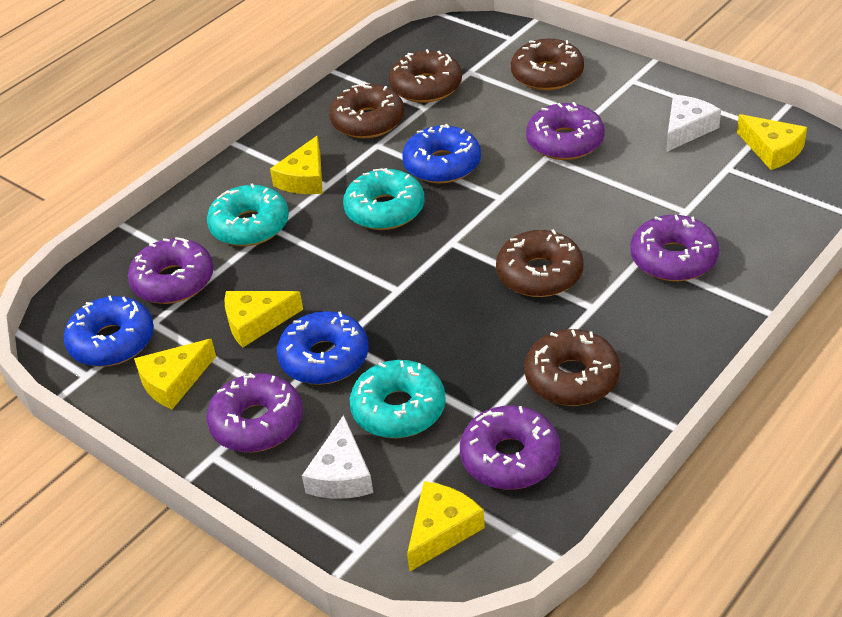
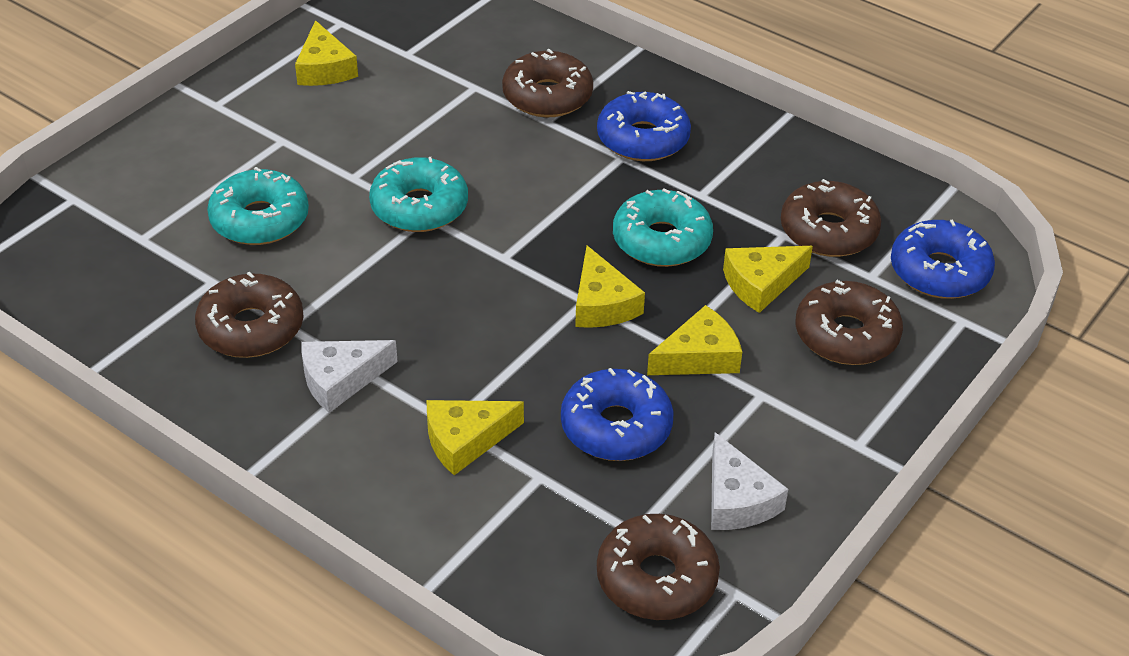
purple donut: 5 -> 0

